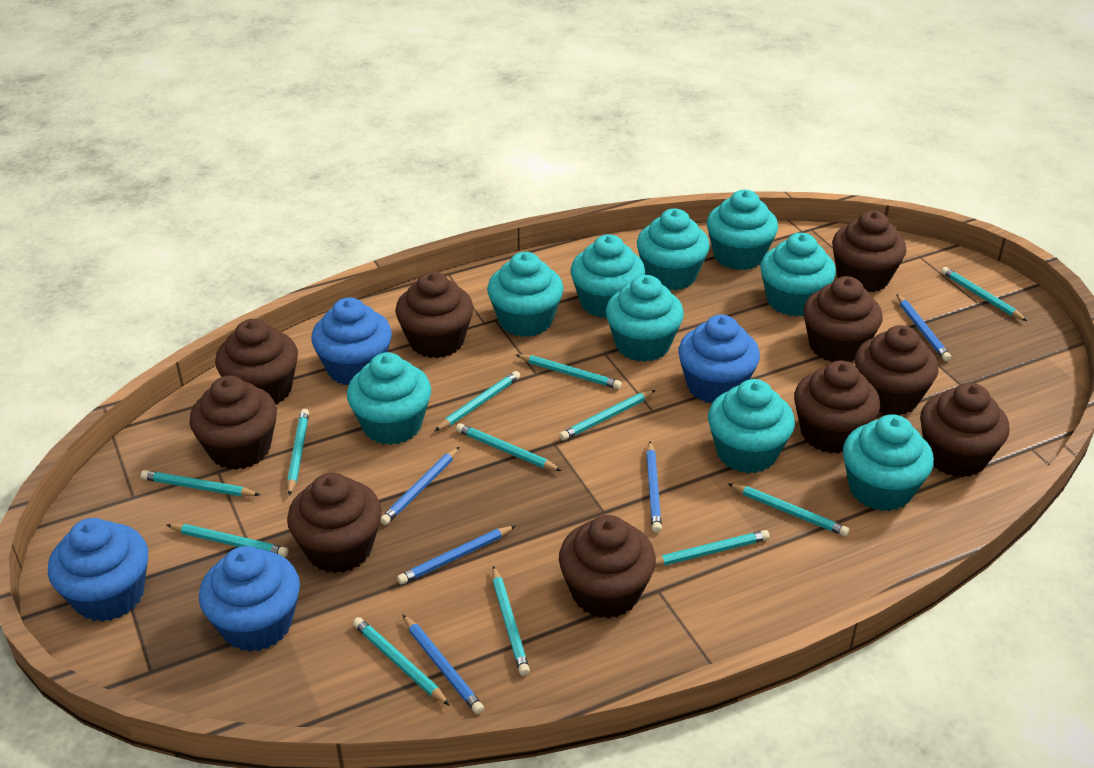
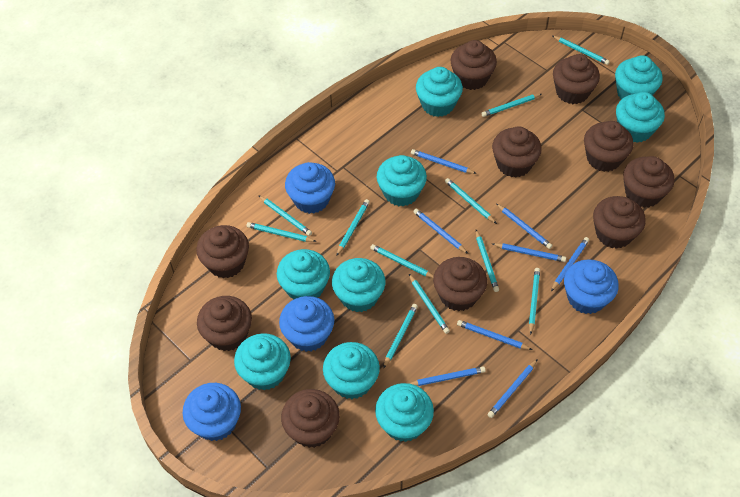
blue pencil: 5 -> 8
turquoise pencil: 12 -> 11

